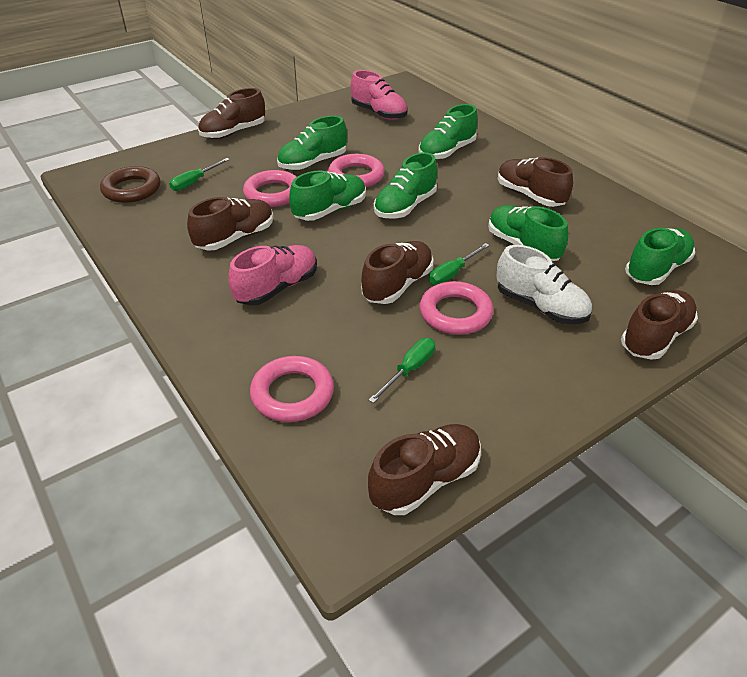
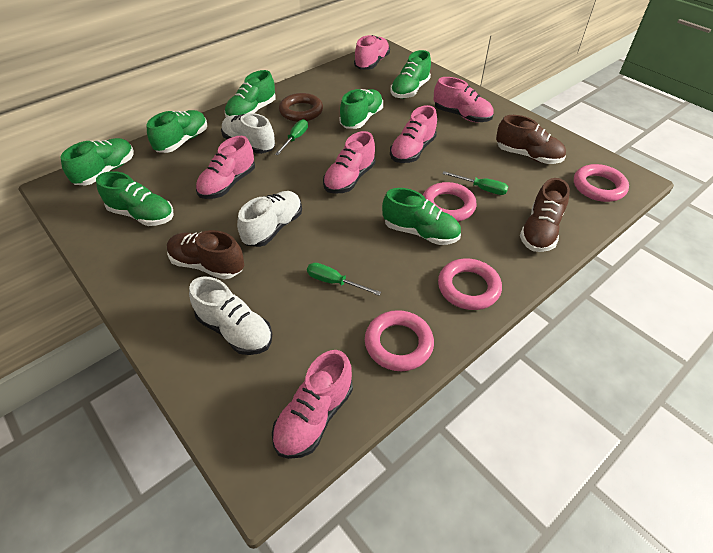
brown shoe: 6 -> 3
green shoe: 6 -> 7
pink shoe: 2 -> 6
white shoe: 1 -> 3

